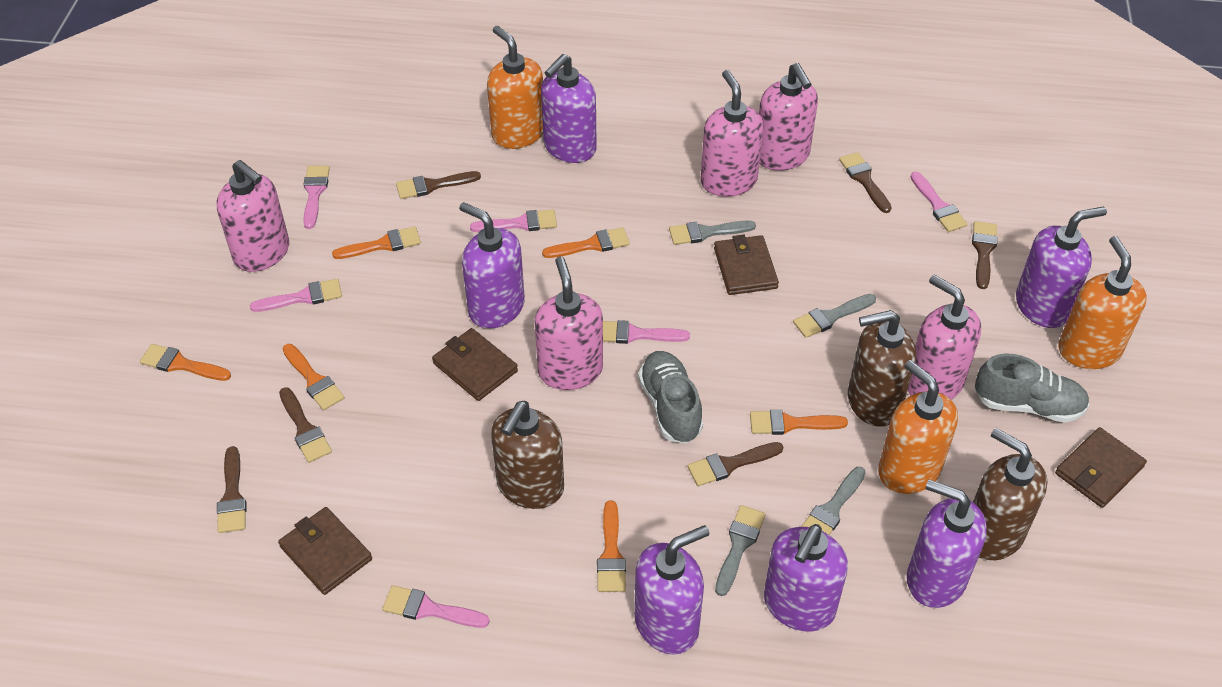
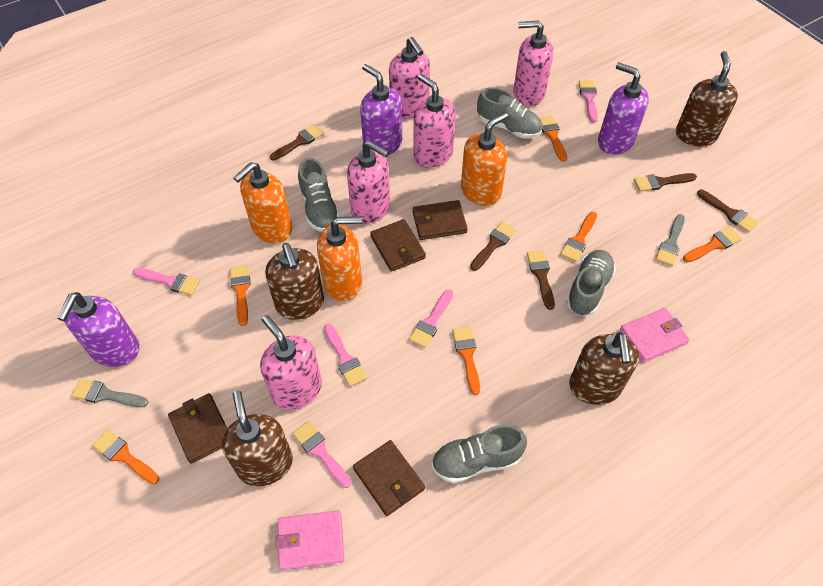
brown brush: 6 -> 5
brown soap dispenser: 3 -> 4
grey brush: 4 -> 2
grey shoe: 2 -> 4
pink brush: 6 -> 5
pink wallet: 0 -> 2
purple soap dispenser: 6 -> 3

